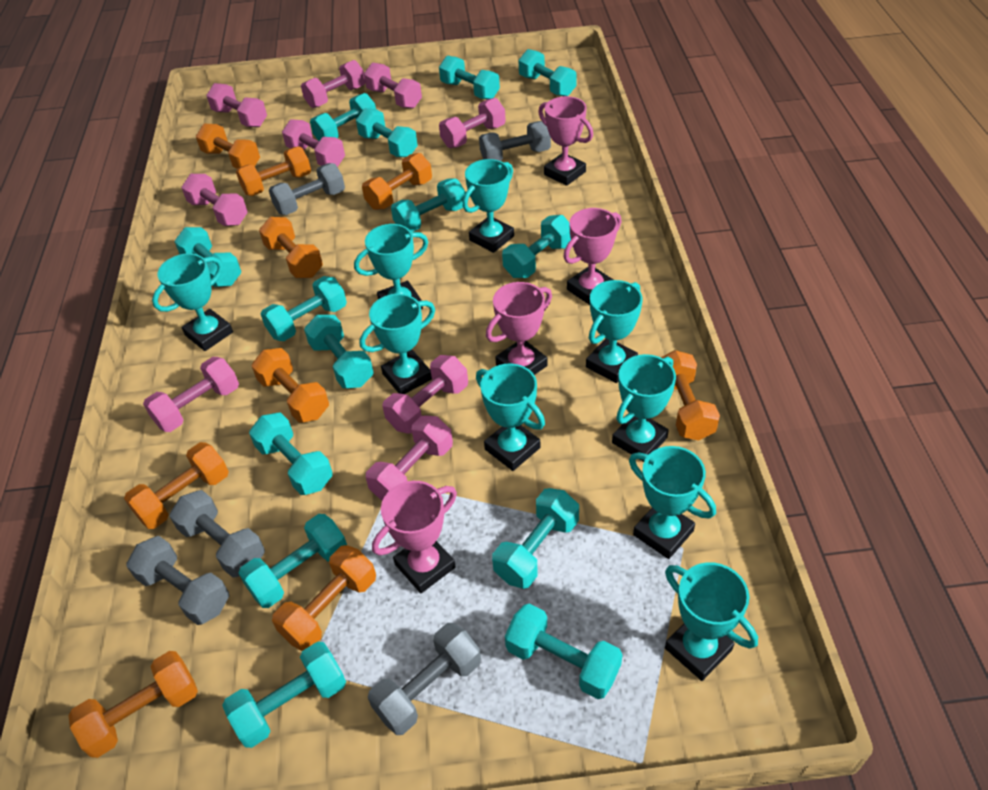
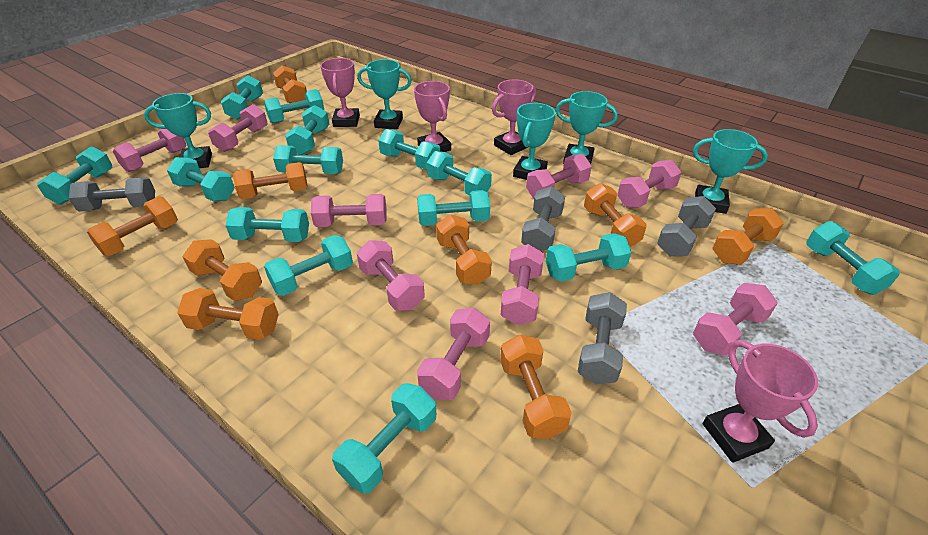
grey dumbbell: 5 -> 4
turquoise trophy: 9 -> 5

